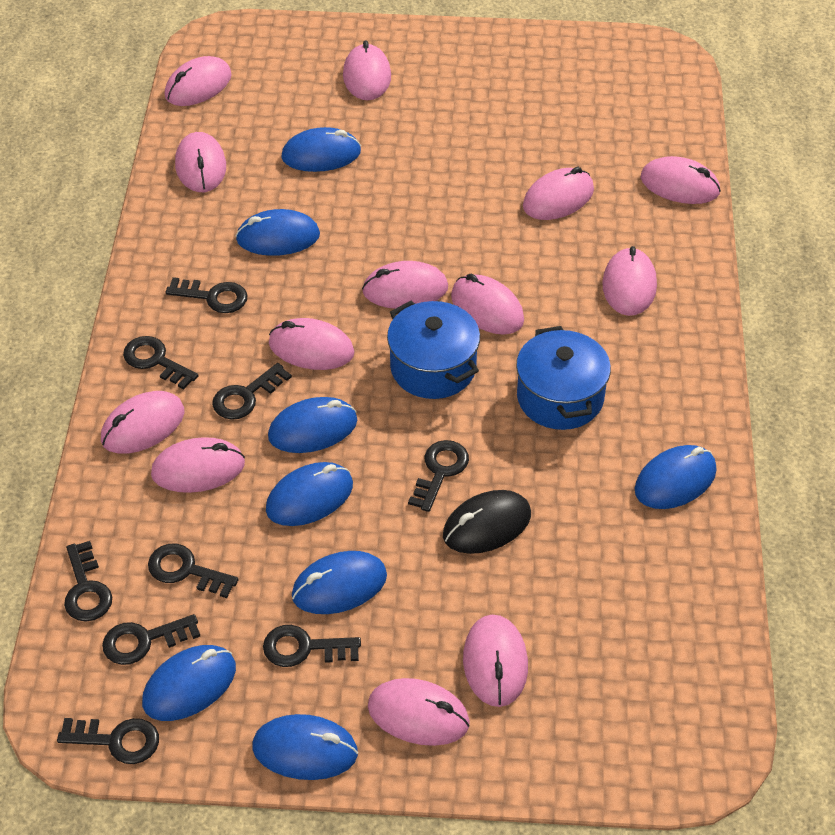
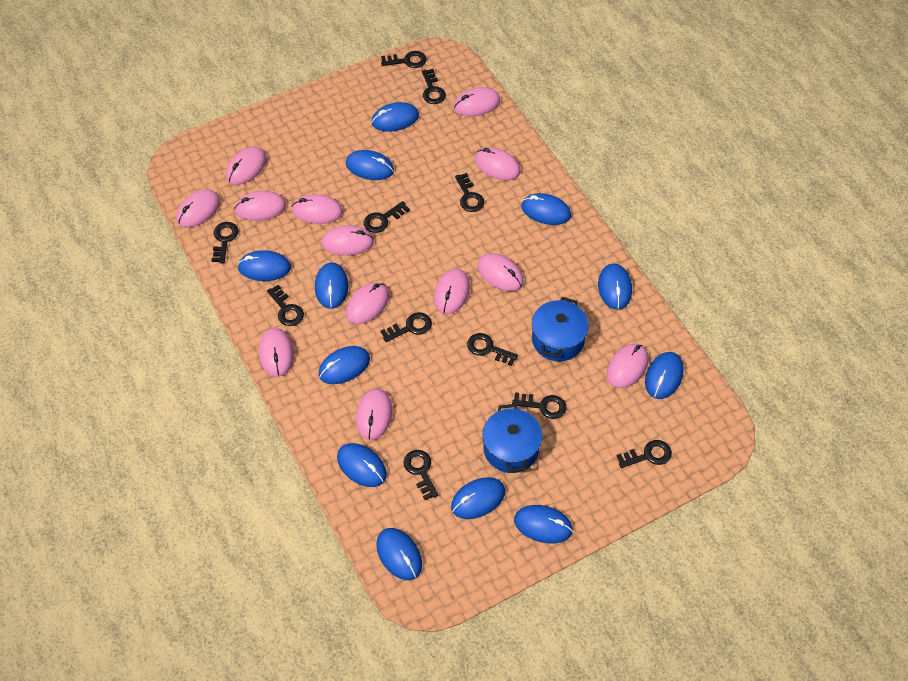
black key: 9 -> 11
black mouse: 1 -> 0
blue mouse: 8 -> 12

